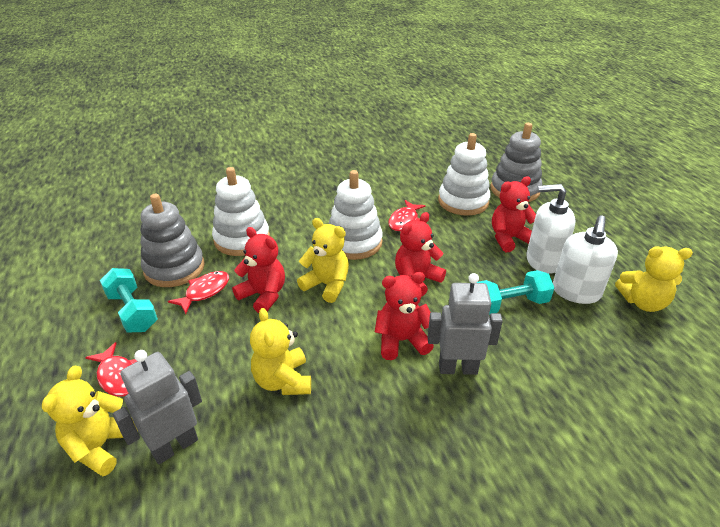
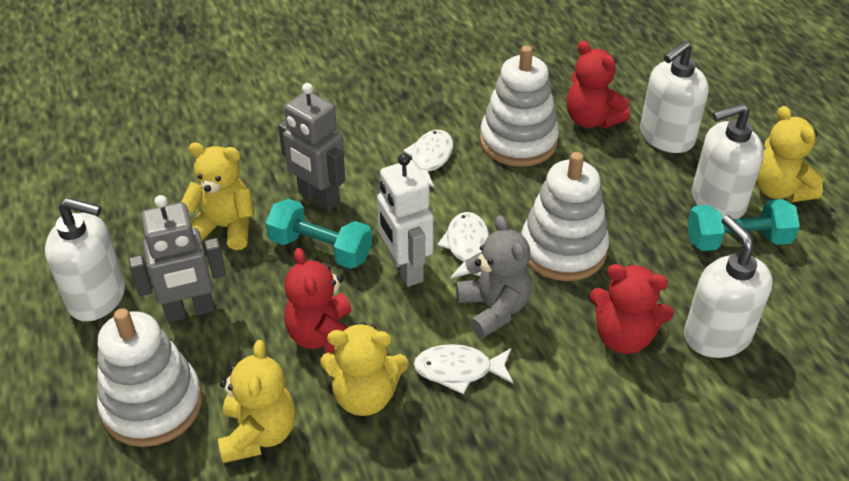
grey stacking toy: 2 -> 0
grey teddy bear: 0 -> 1
red fish: 3 -> 0
red teddy bear: 4 -> 3
white fish: 0 -> 3
white robot: 0 -> 1
white soap dispenser: 2 -> 4

